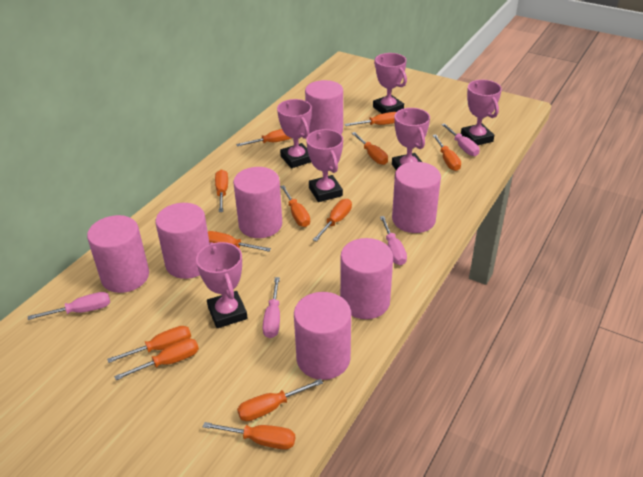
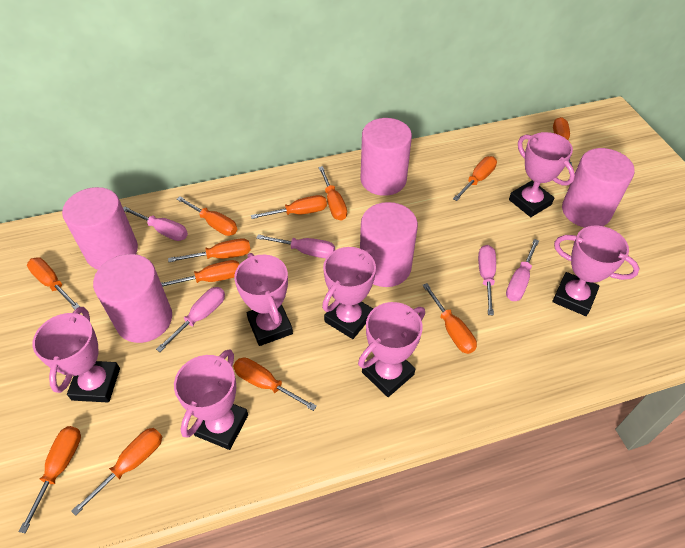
pink cylinder: 7 -> 5
pink screwdriver: 4 -> 5
pink trophy: 6 -> 7

